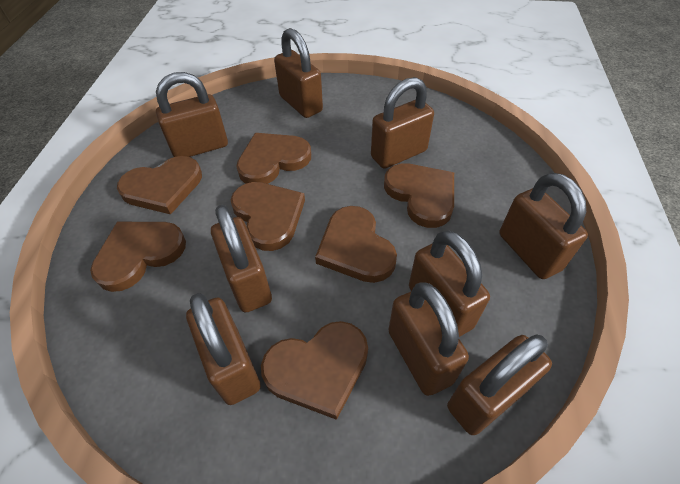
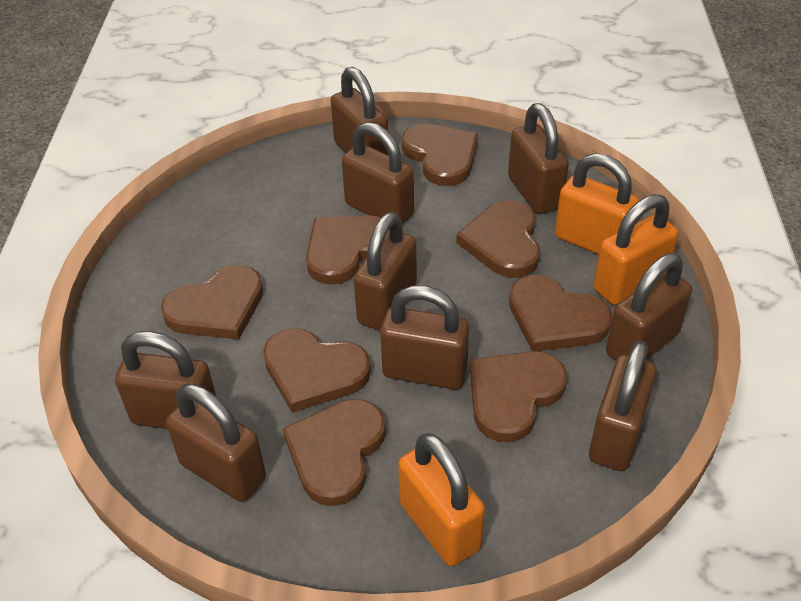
brown heart: 7 -> 8
orange padlock: 0 -> 3

